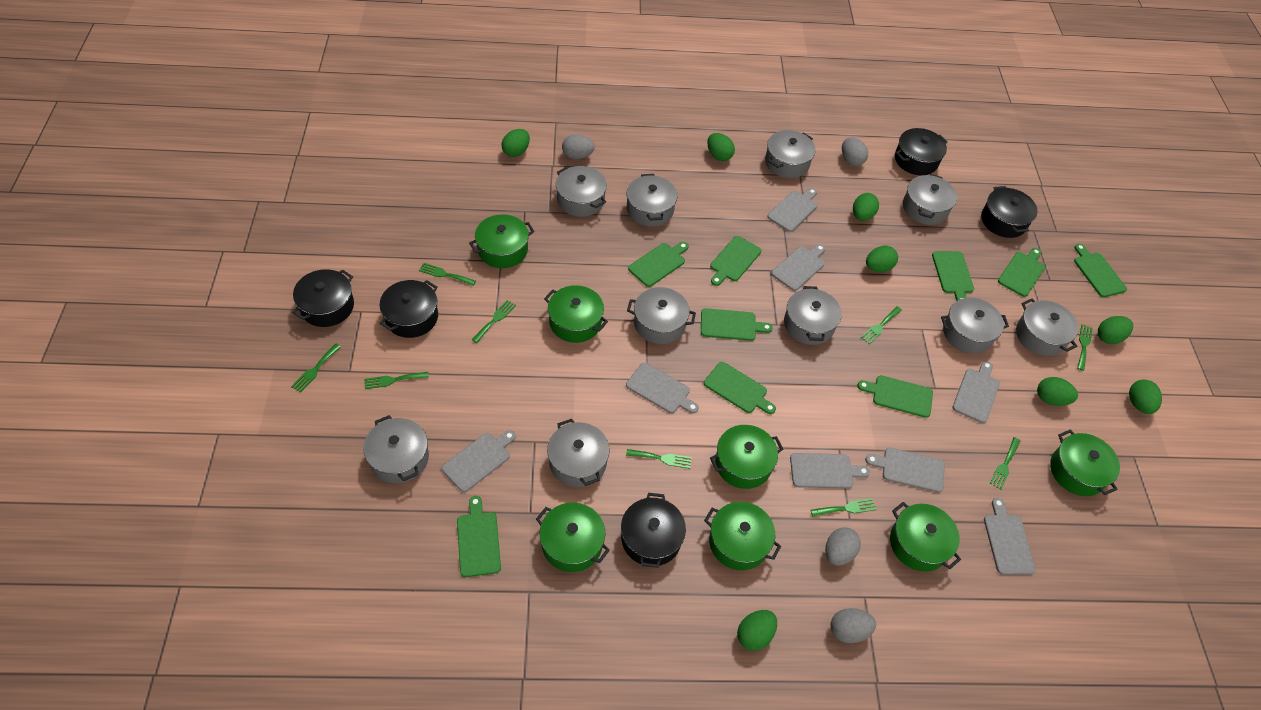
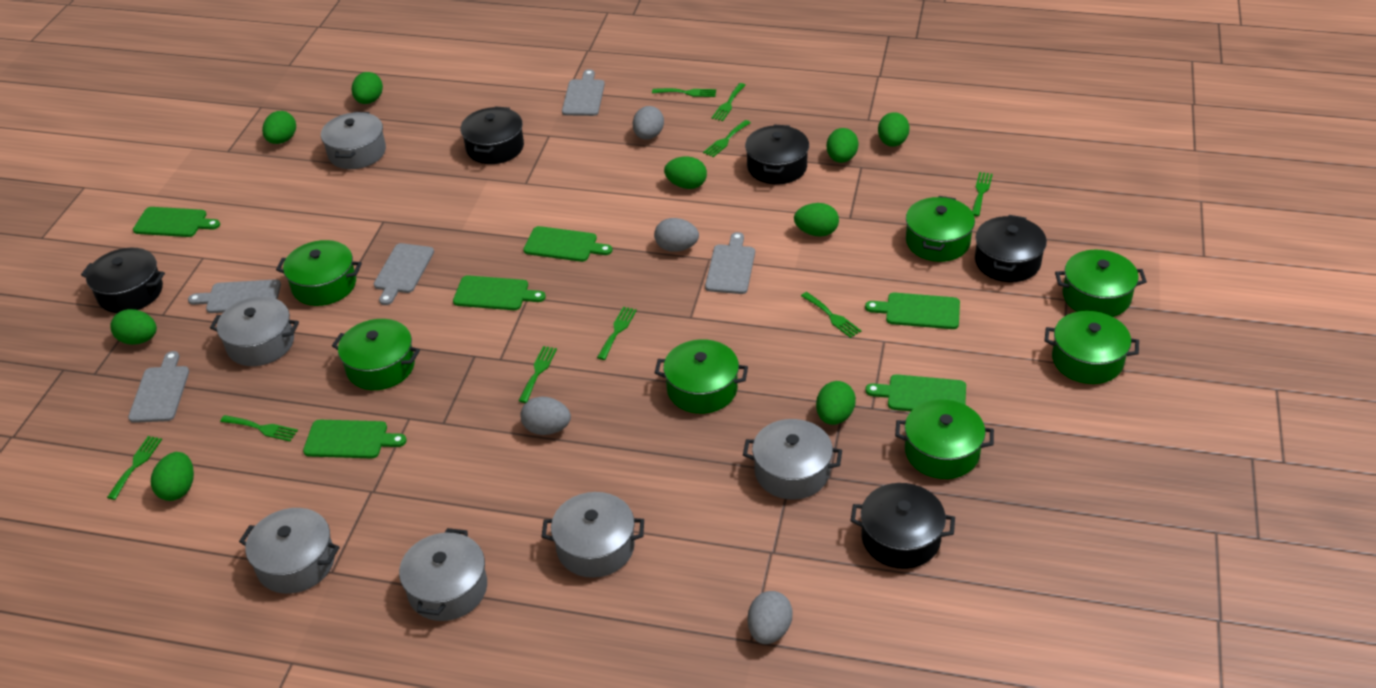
green cutting board: 9 -> 6
green egg: 8 -> 9
grey cutting board: 8 -> 5
grey pot: 10 -> 6

